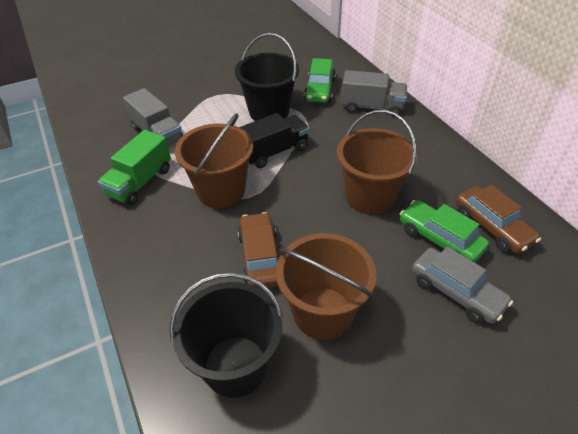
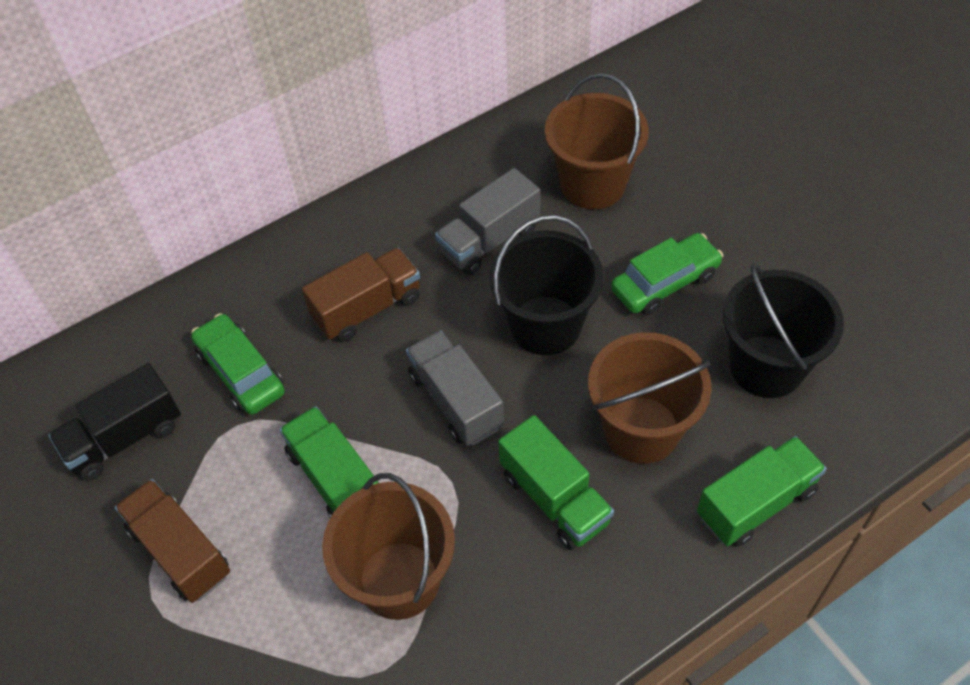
brown car: 2 -> 0
brown truck: 0 -> 2
green truck: 1 -> 3
grey car: 1 -> 0

